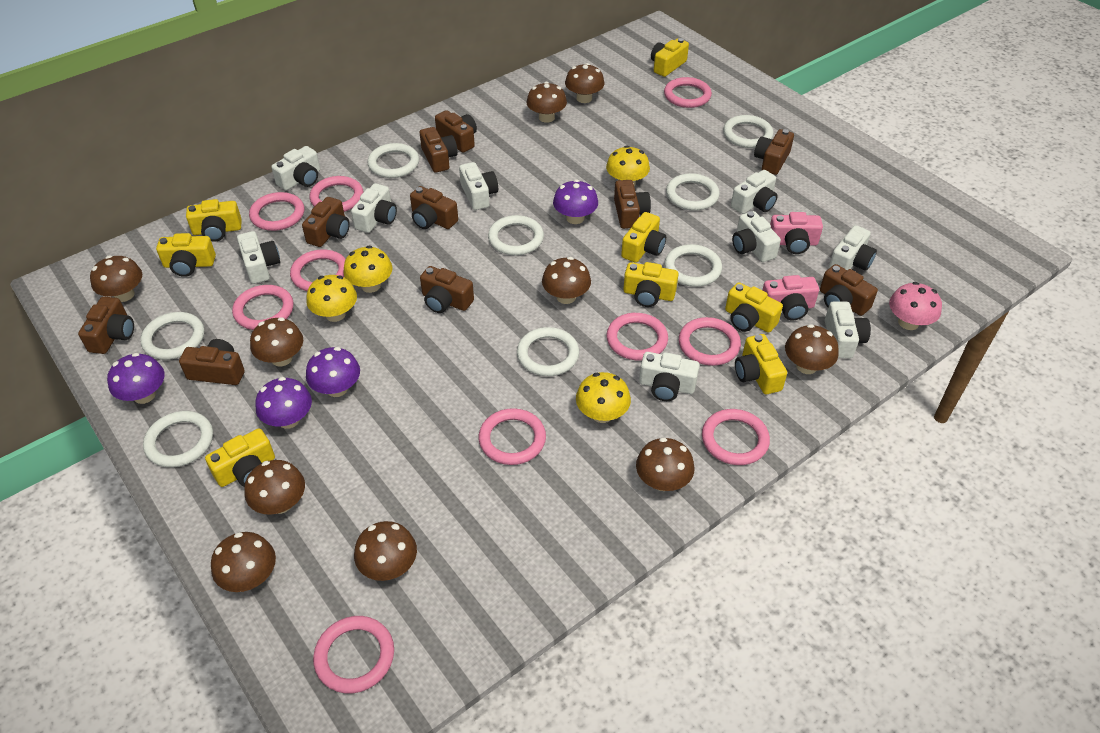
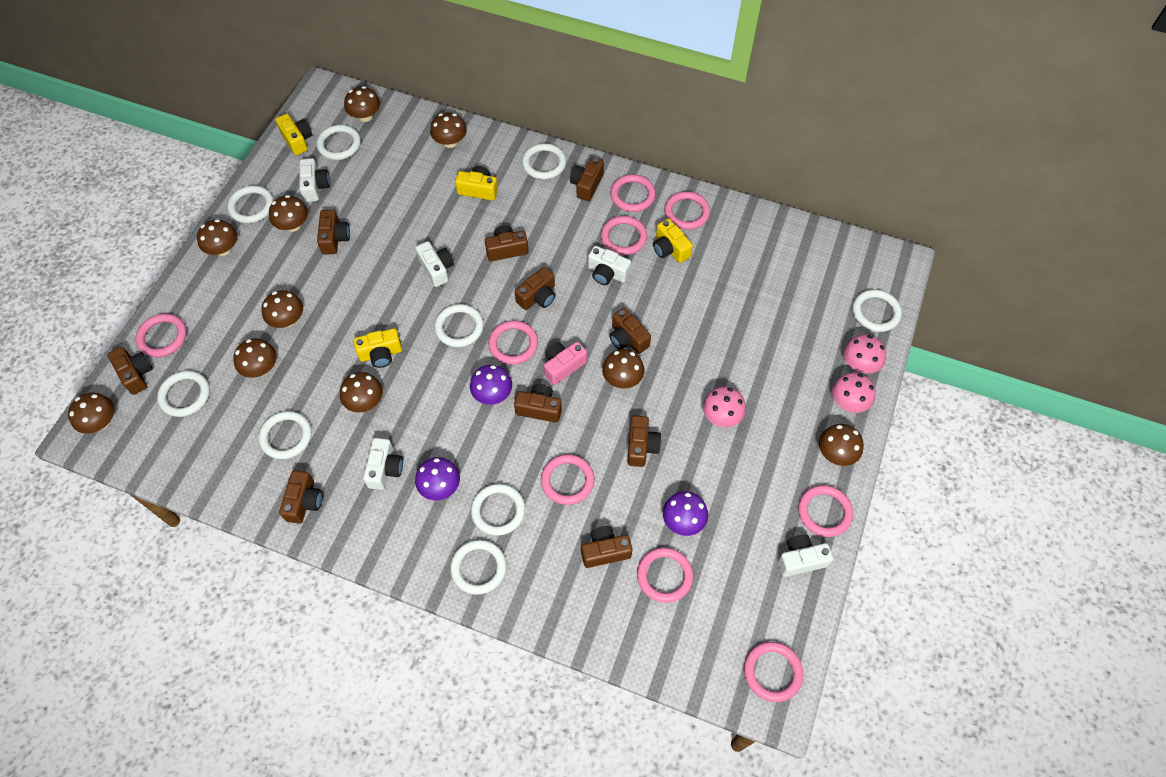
pink camera: 2 -> 1
pink mushroom: 1 -> 3
pink ring: 10 -> 9
purple mushroom: 4 -> 3
white camera: 9 -> 5
white ring: 8 -> 9
yellow camera: 8 -> 4
yellow mushroom: 4 -> 0

